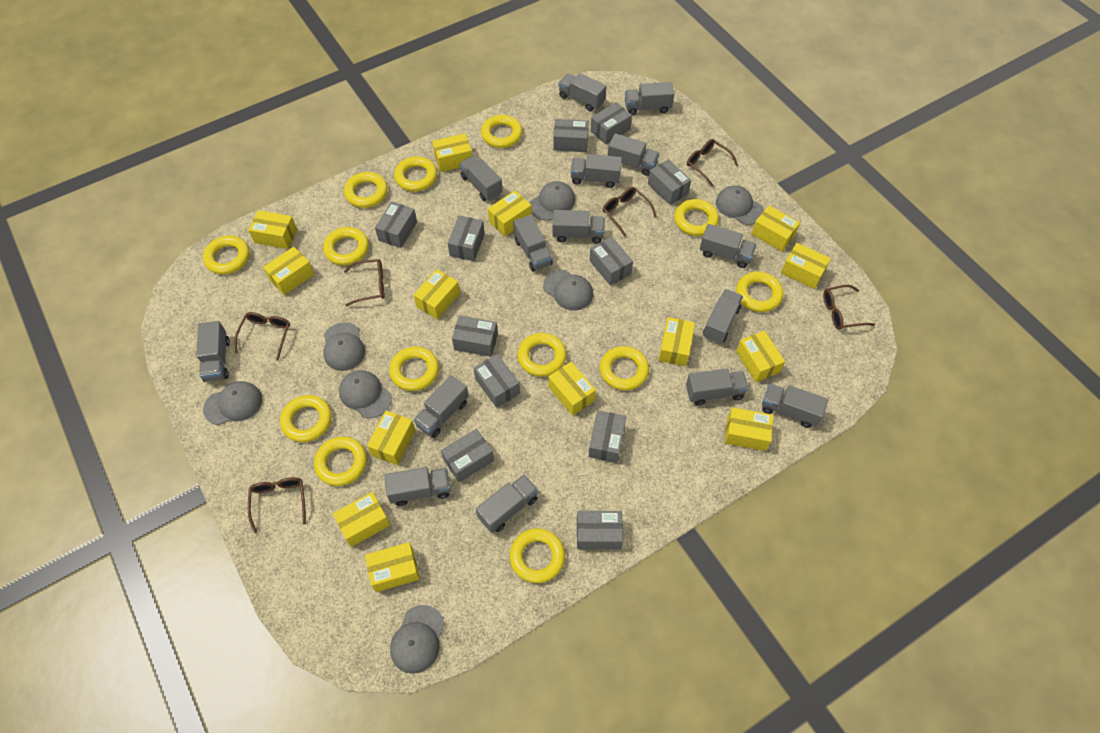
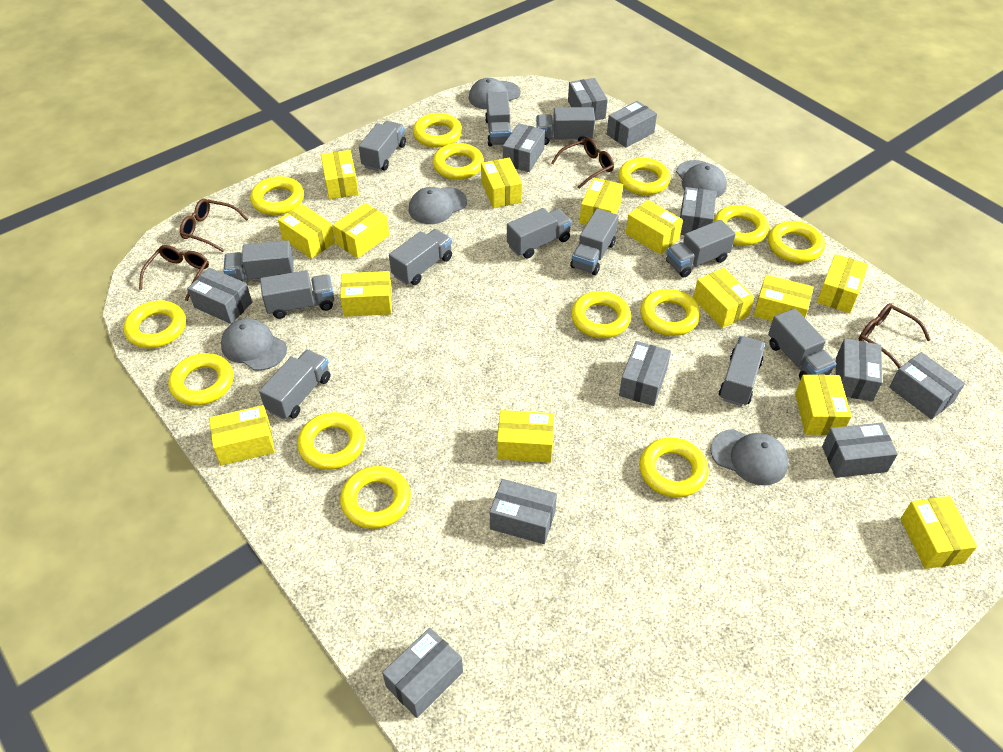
brown glasses: 6 -> 4
grey cap: 7 -> 5
grey truck: 15 -> 12

